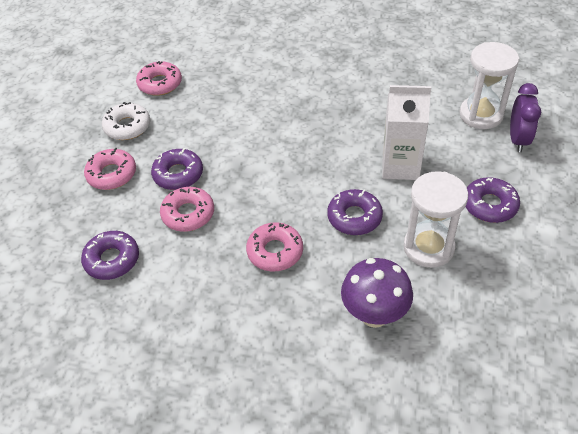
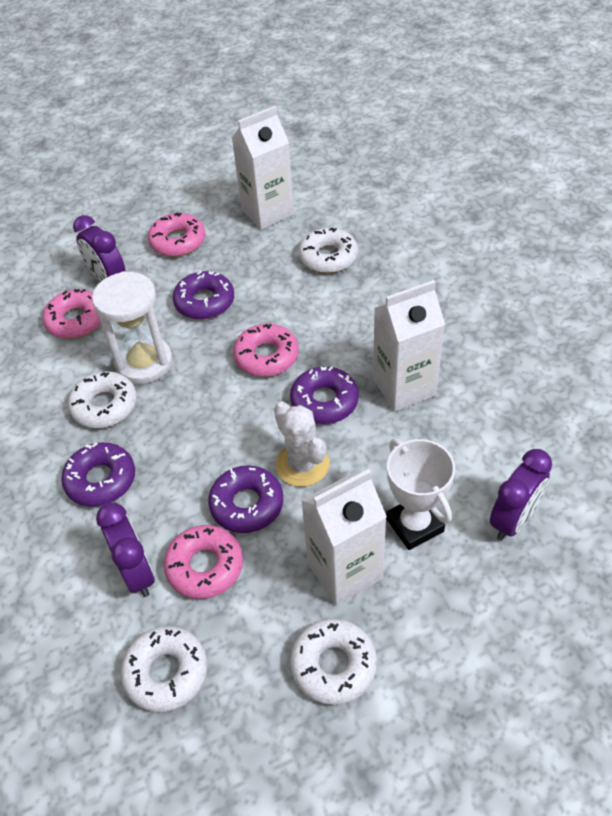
purple clock: 1 -> 3
purple mushroom: 1 -> 0
white cactus: 0 -> 1
white carton: 1 -> 3
white donut: 1 -> 4
white hourglass: 2 -> 1
white trophy: 0 -> 1

